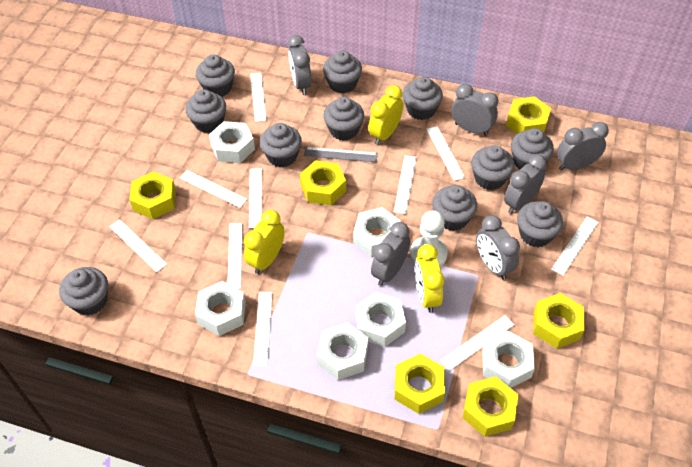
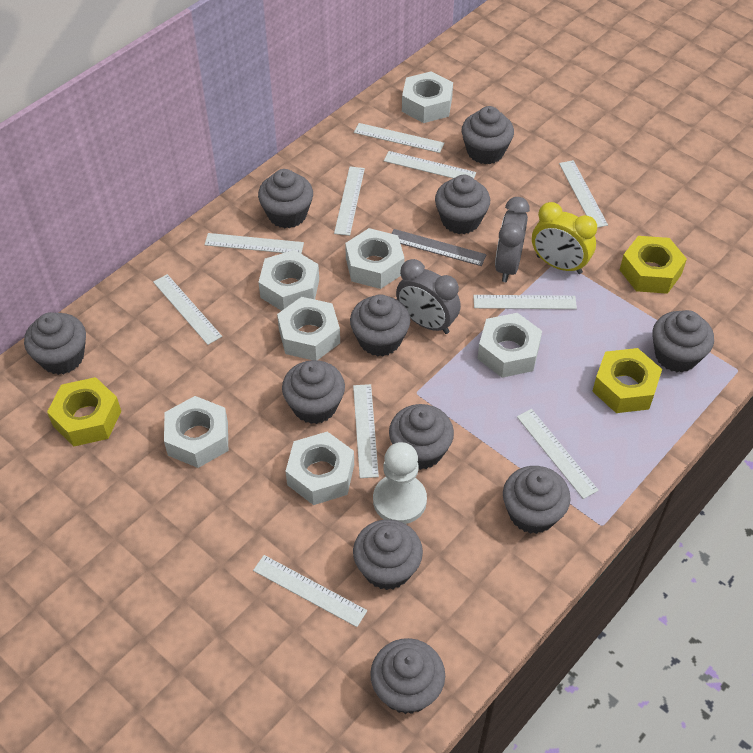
grey clock: 6 -> 2
white nut: 6 -> 7
yellow clock: 3 -> 1
yellow nut: 6 -> 3

